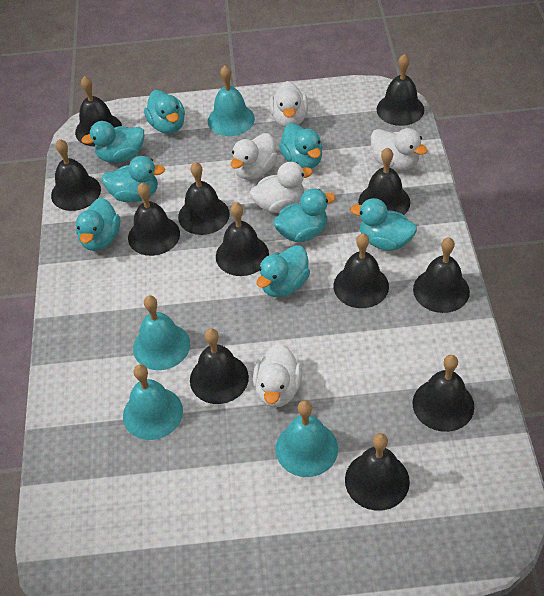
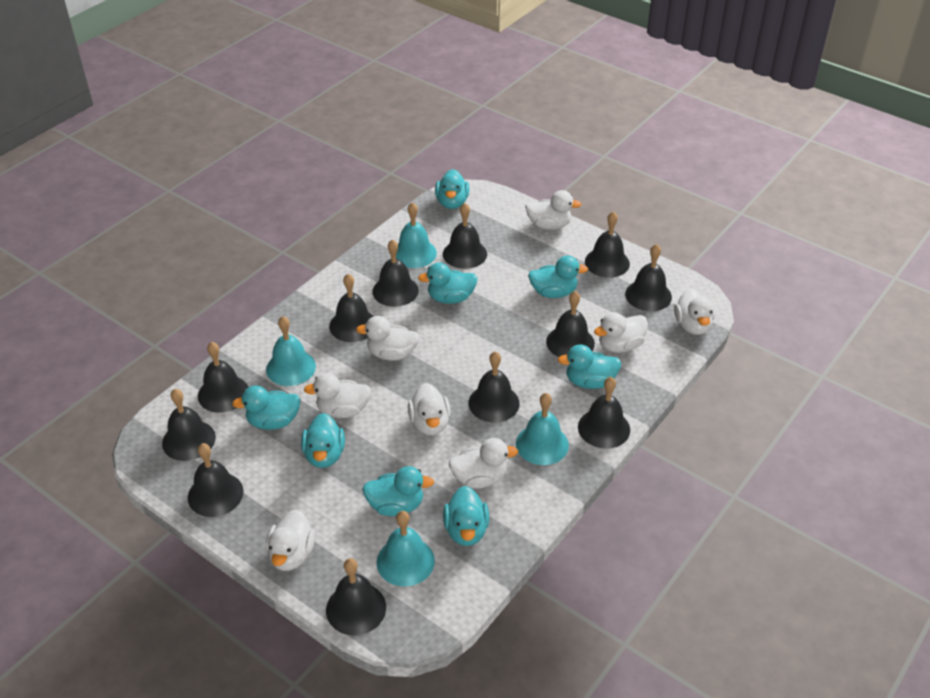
white duck: 5 -> 8

